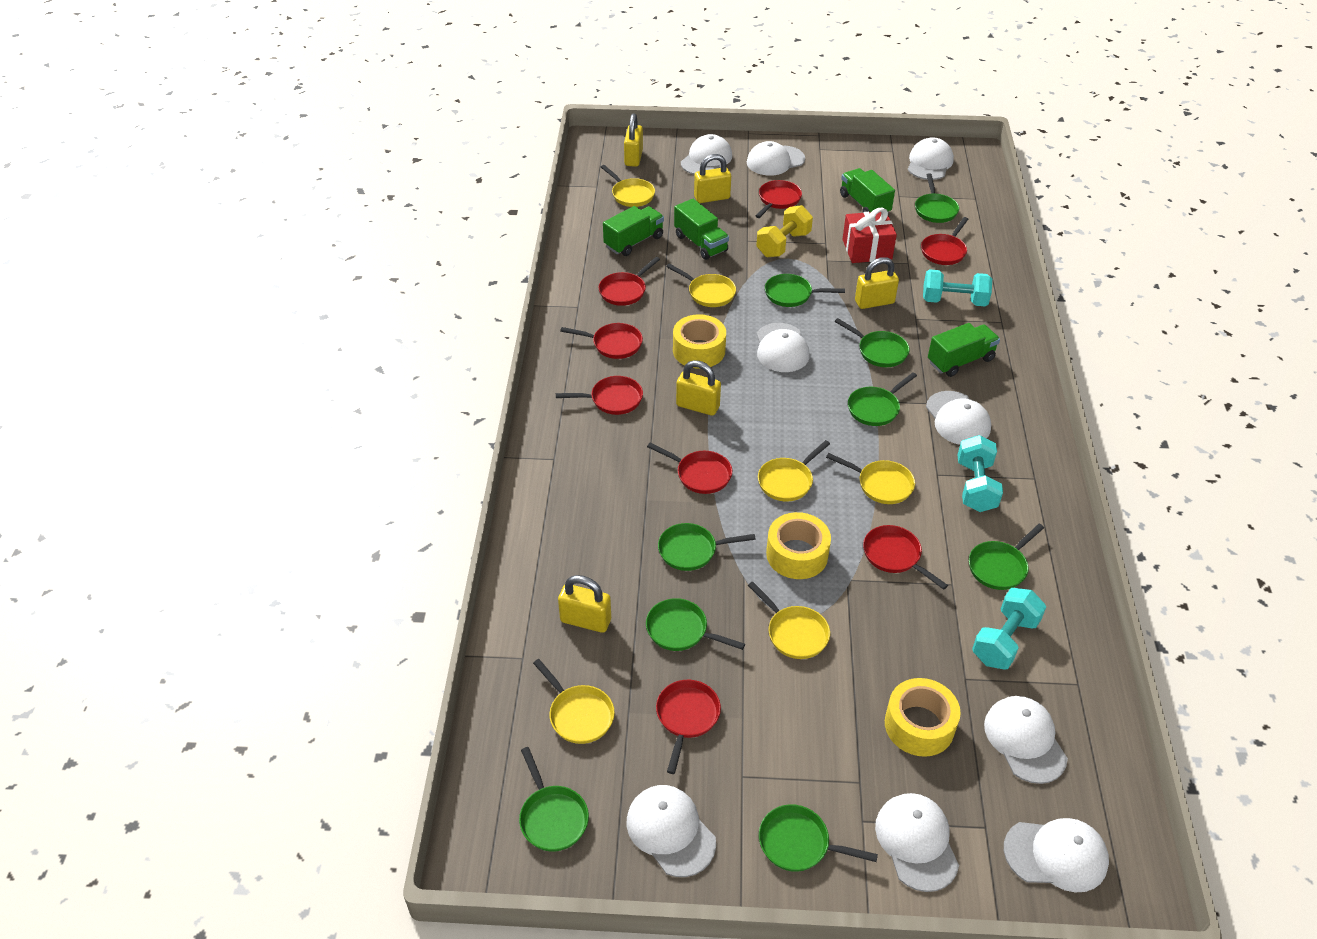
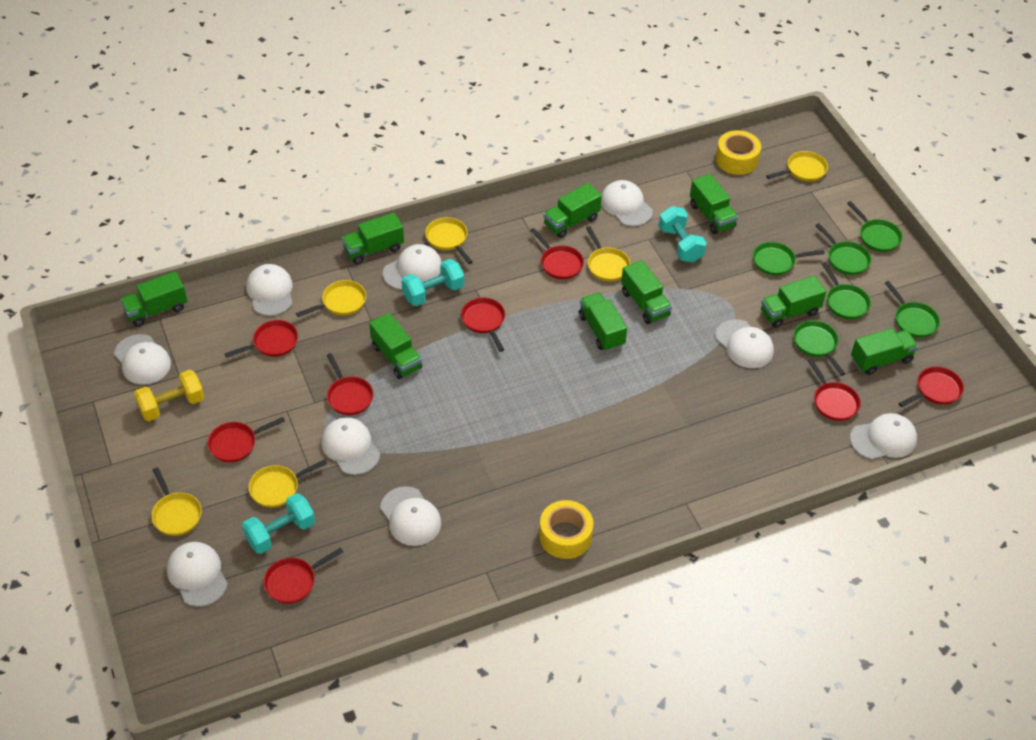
green pan: 9 -> 6
green truck: 4 -> 9
red gift: 1 -> 0
yellow padlock: 5 -> 0
yellow tape: 3 -> 2

